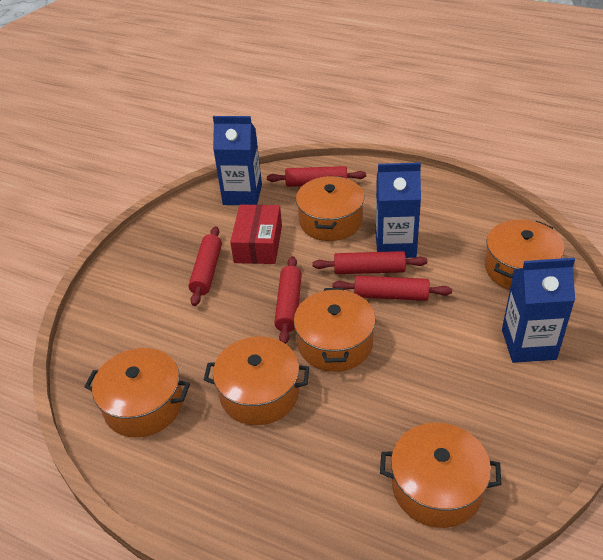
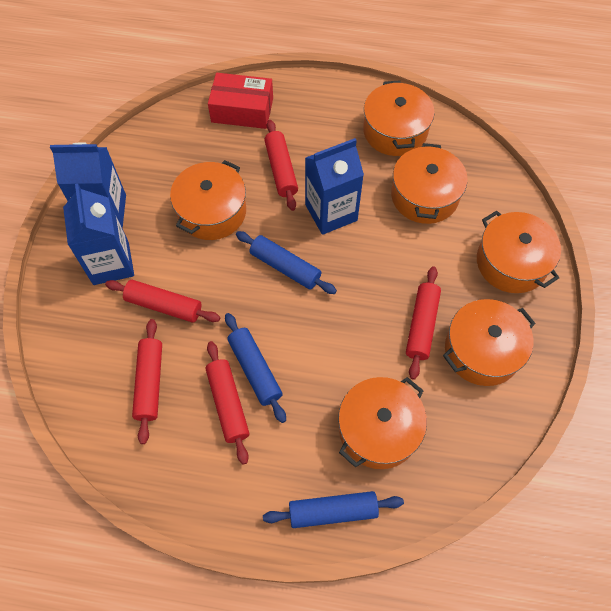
blue rolling pin: 0 -> 3

